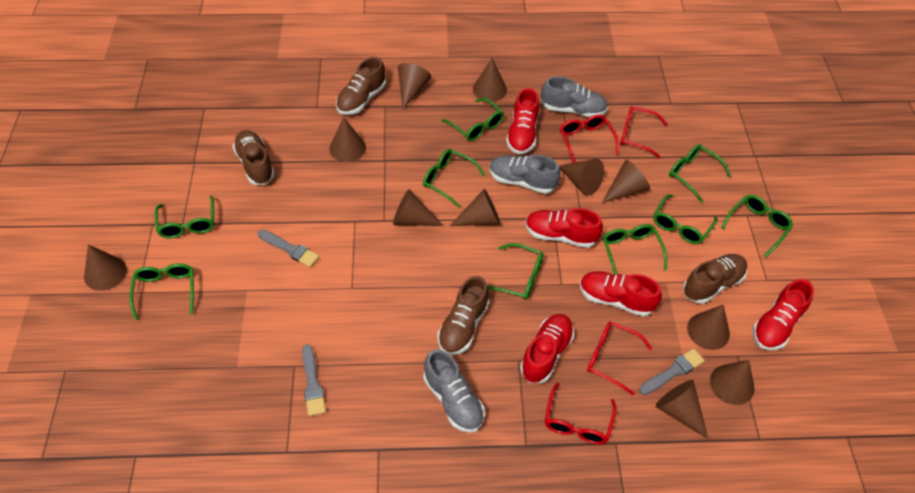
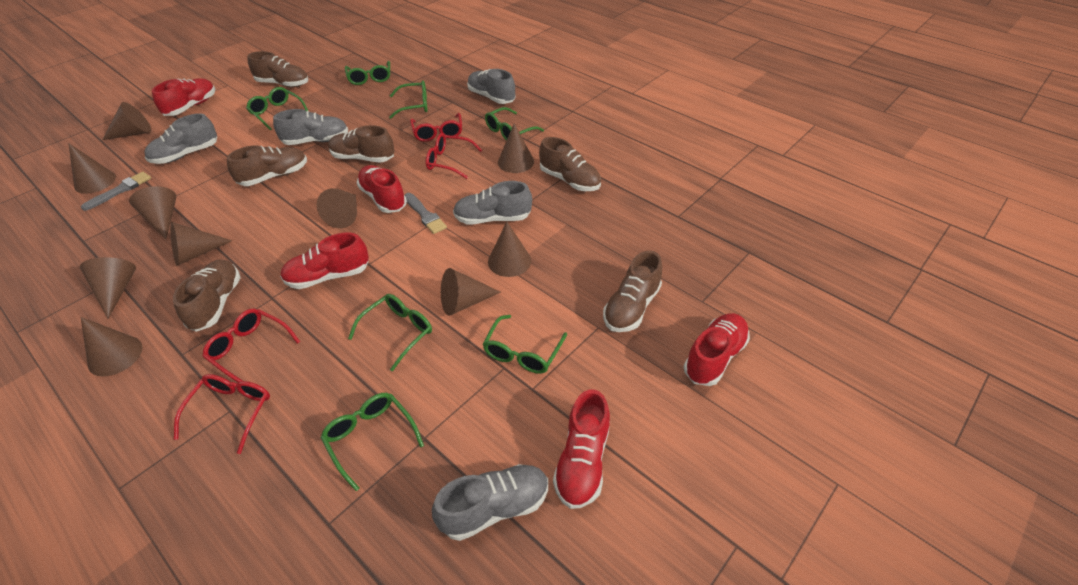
brown cone: 11 -> 10
brown shoe: 4 -> 6
green glasses: 9 -> 7
grey brush: 3 -> 2
grey shoe: 3 -> 5

